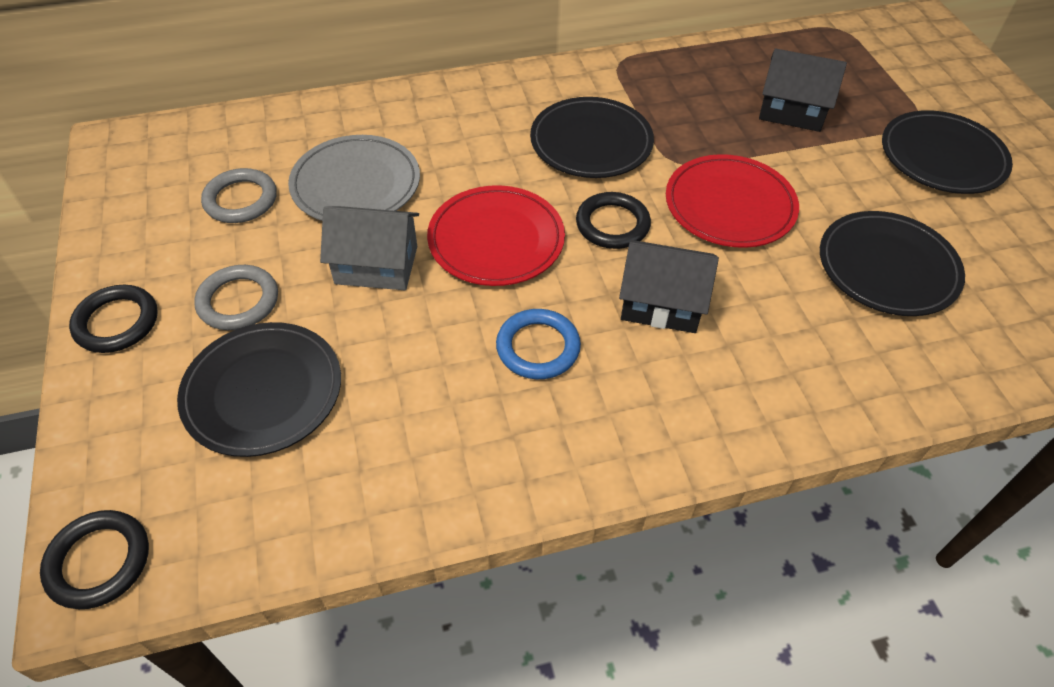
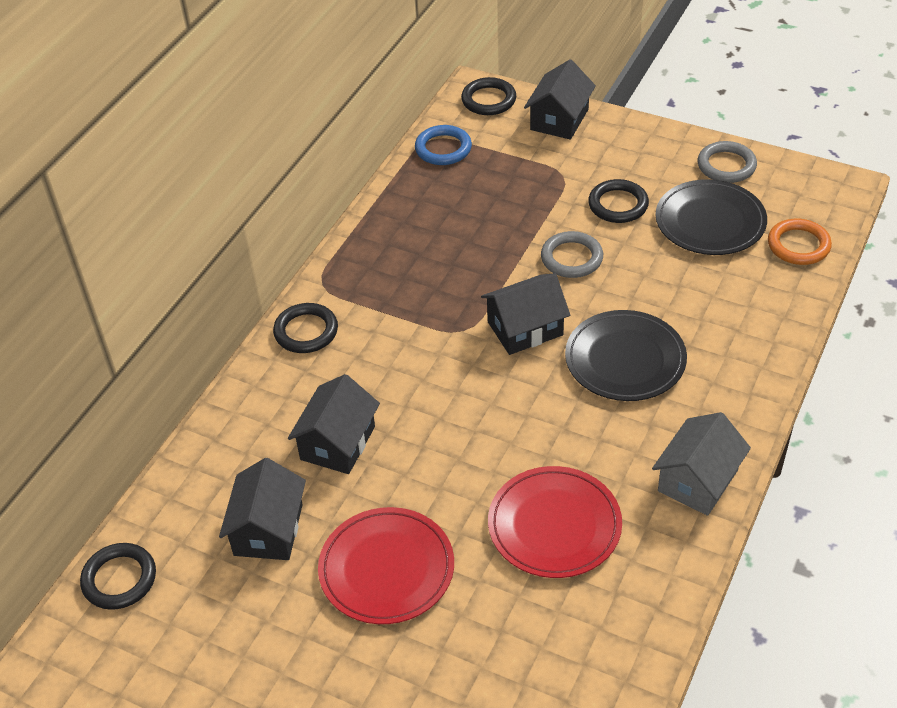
black house: 2 -> 4
black plate: 4 -> 2
black ring: 3 -> 4
grey plate: 1 -> 0
orange ring: 0 -> 1

